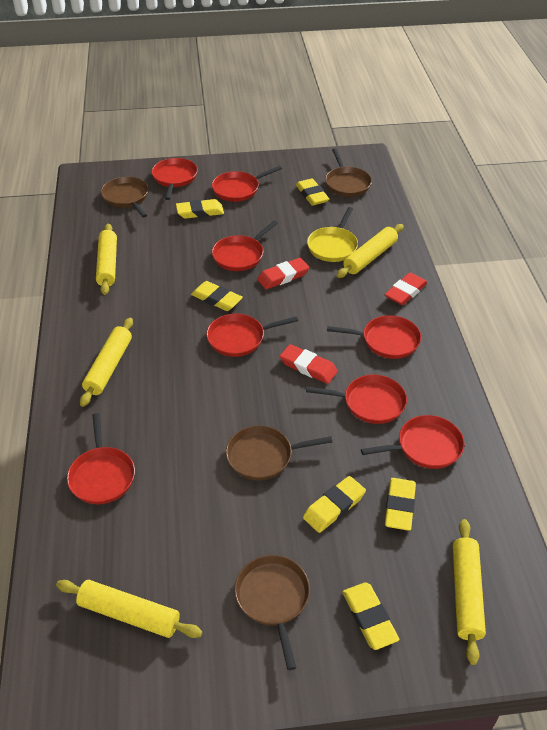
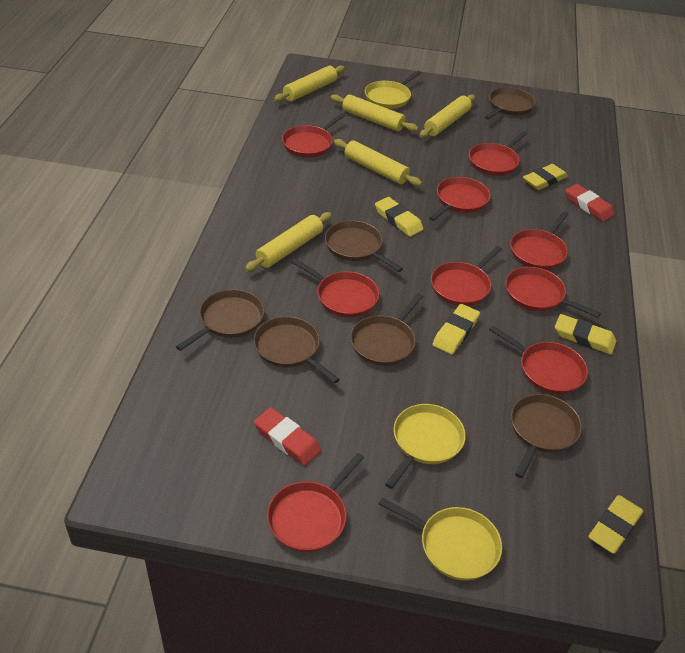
brown pan: 4 -> 6
red eraser: 3 -> 2
red pan: 8 -> 9
yellow eraser: 6 -> 5
yellow pan: 1 -> 3

